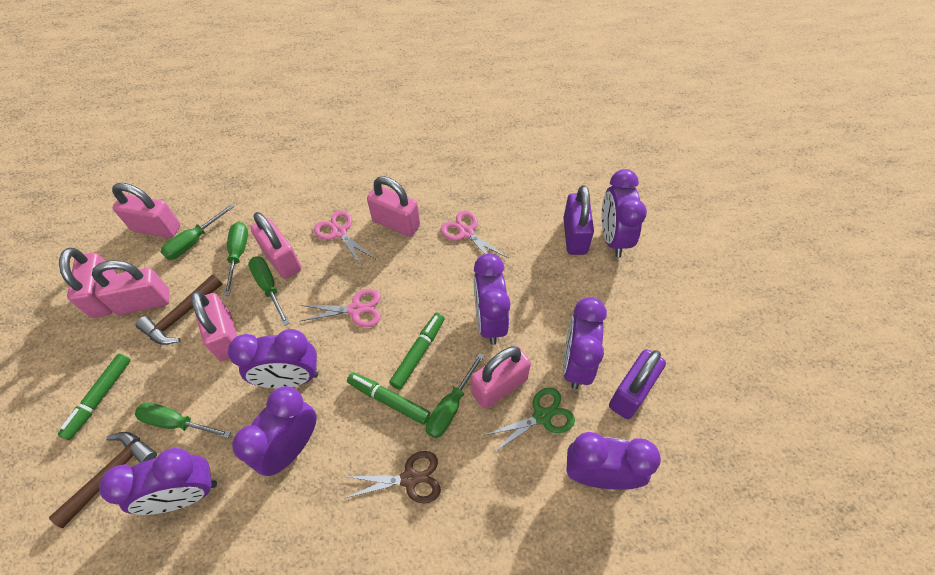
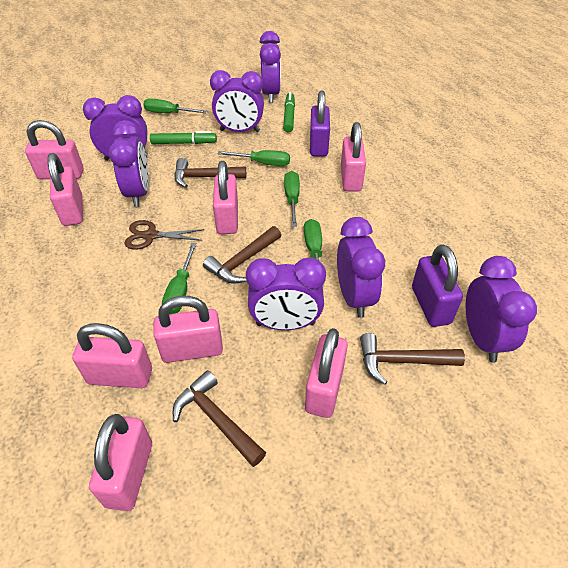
brown hammer: 2 -> 4
green marker: 3 -> 2
green scissors: 1 -> 0
pink padlock: 7 -> 8
pink scissors: 3 -> 0

